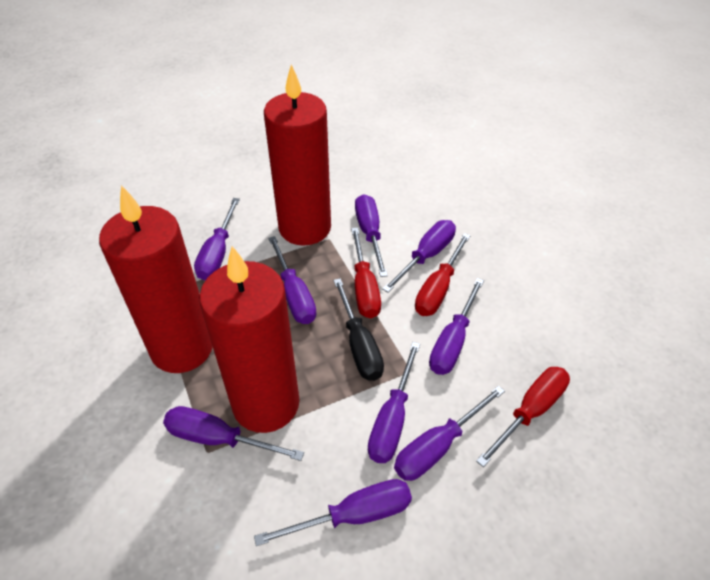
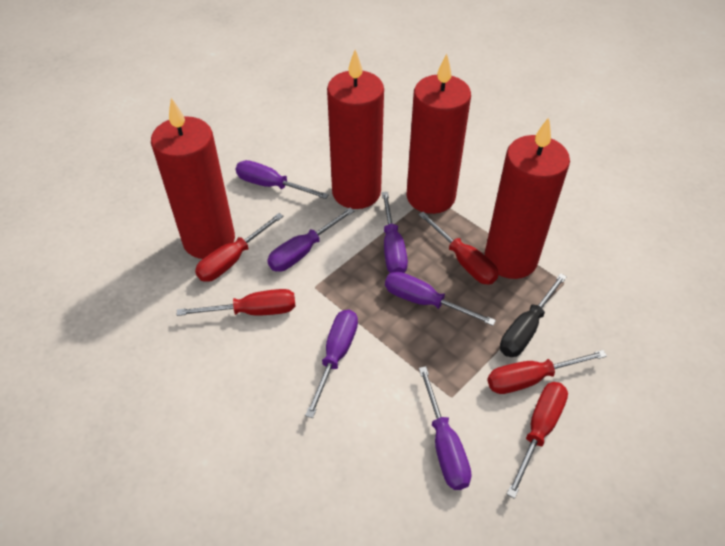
purple screwdriver: 9 -> 6
red candle: 3 -> 4
red screwdriver: 3 -> 5

